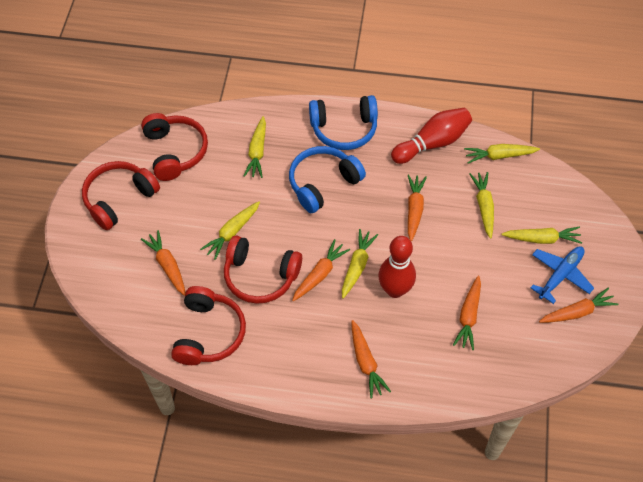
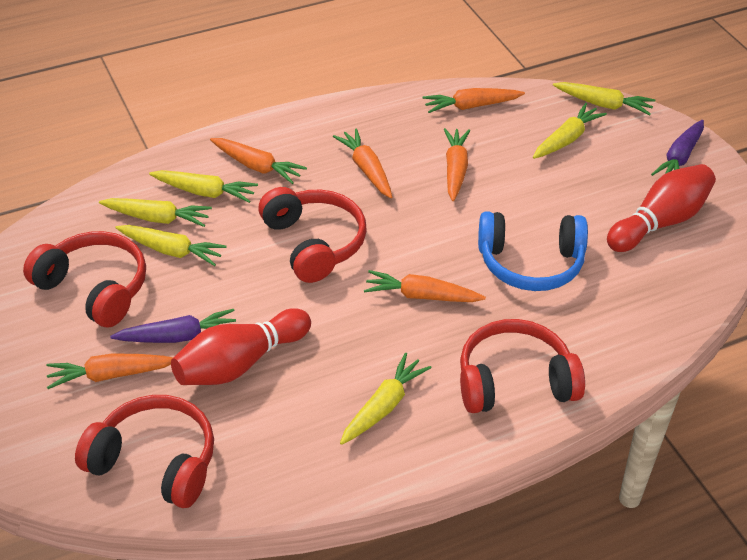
blue headphones: 2 -> 1
blue plane: 1 -> 0
purple carrot: 0 -> 2

